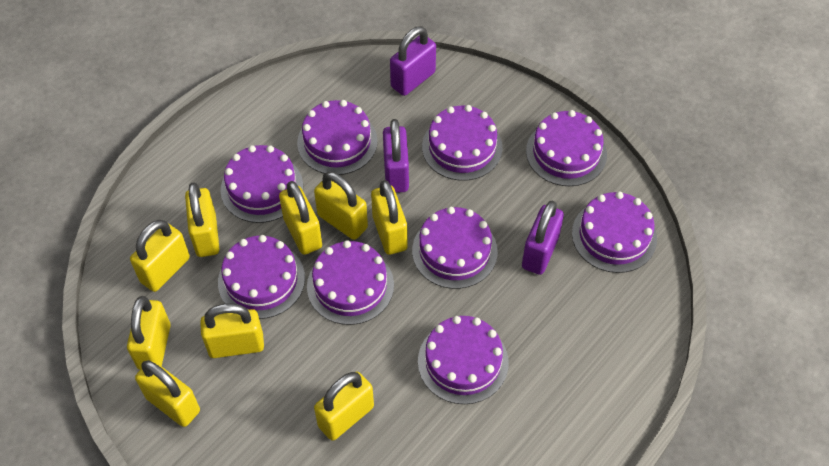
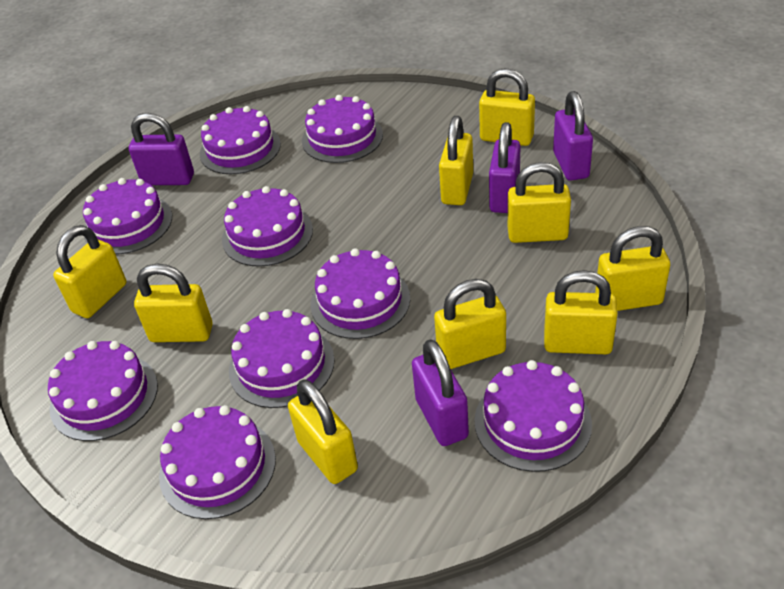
purple padlock: 3 -> 4

